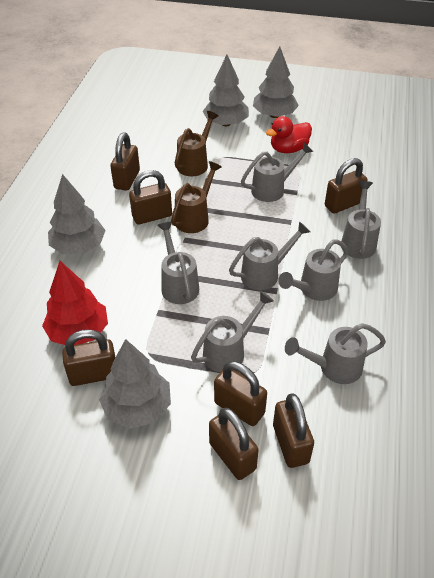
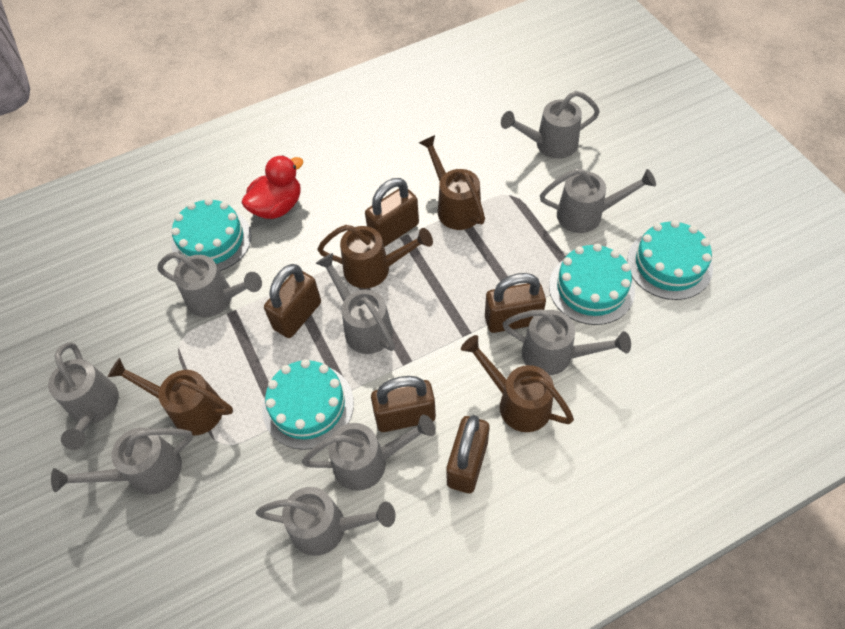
brown padlock: 7 -> 5
brown watering can: 2 -> 4
grey tree: 4 -> 0
grey watering can: 7 -> 9
red tree: 1 -> 0
turquoise cake: 0 -> 4

